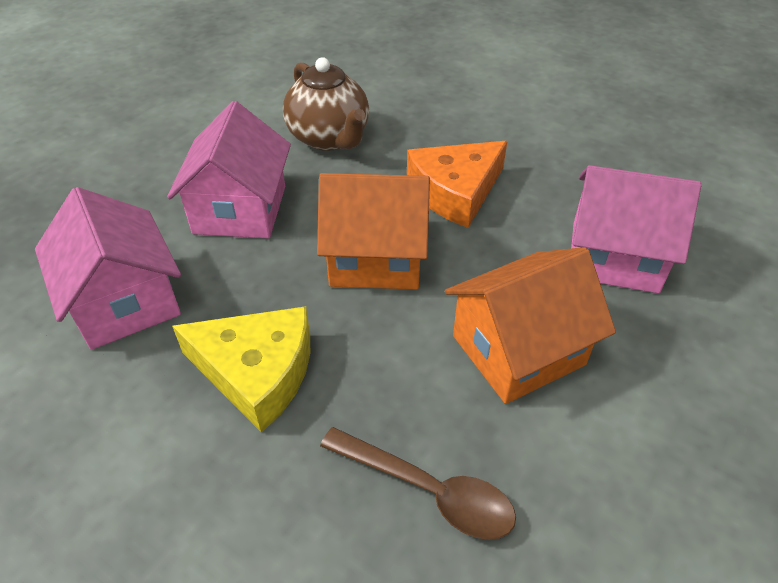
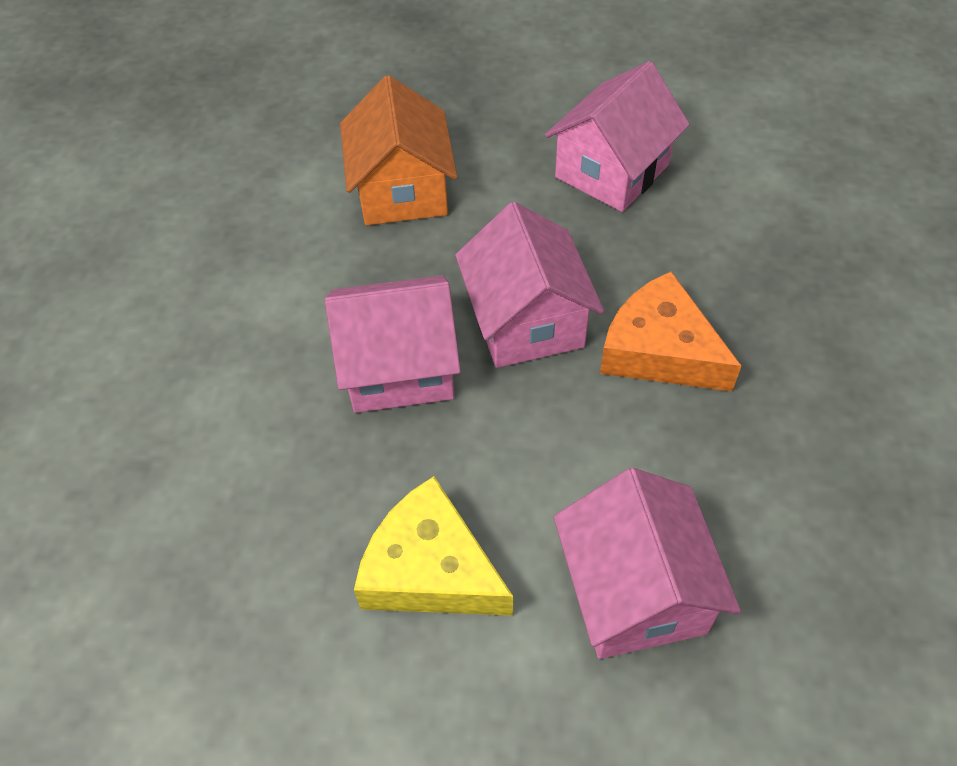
brown spoon: 1 -> 0
brown teapot: 1 -> 0
orange house: 2 -> 1
pink house: 3 -> 4

